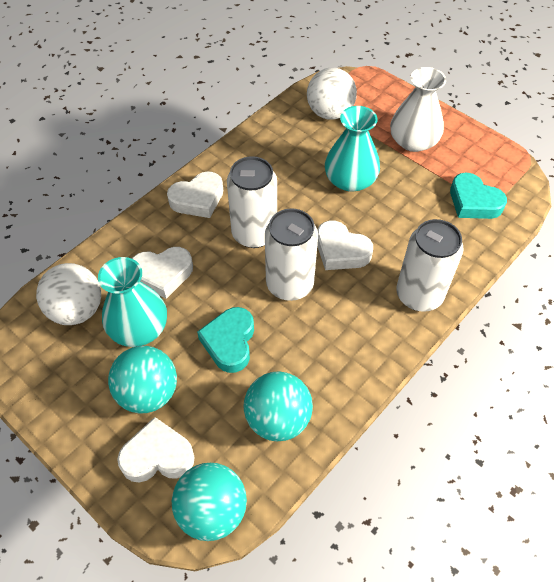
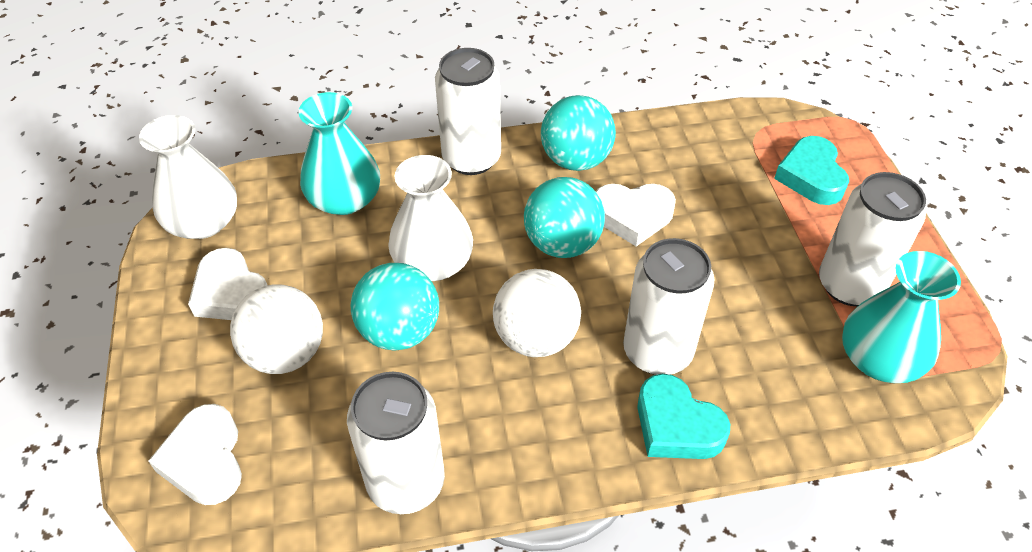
white can: 3 -> 4
white heart: 4 -> 3
white vase: 1 -> 2

